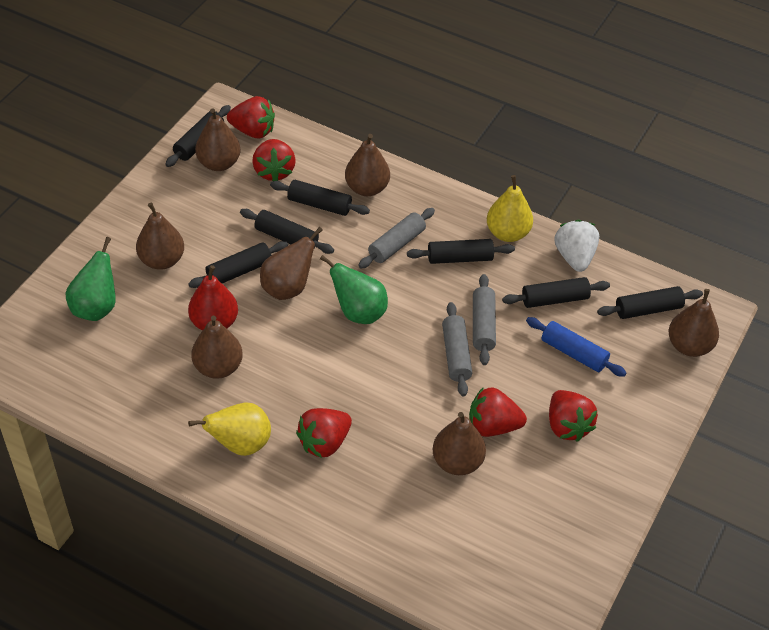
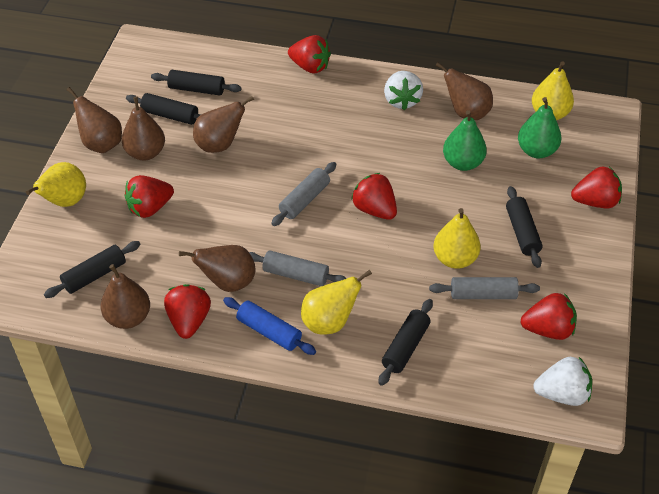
black rolling pin: 7 -> 5
brown pear: 7 -> 6
red pear: 1 -> 0
red strawberry: 5 -> 6
white strawberry: 1 -> 2
yellow pear: 2 -> 4

